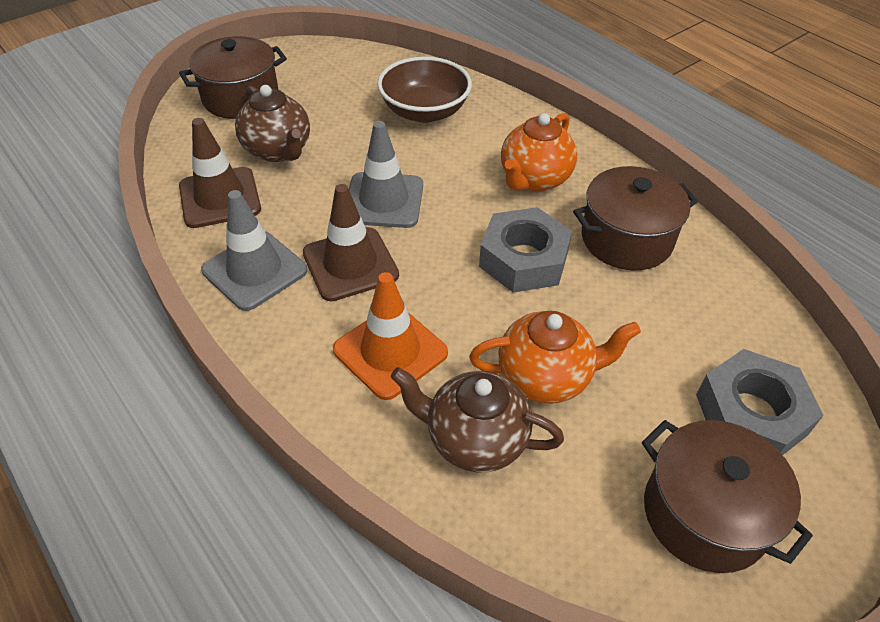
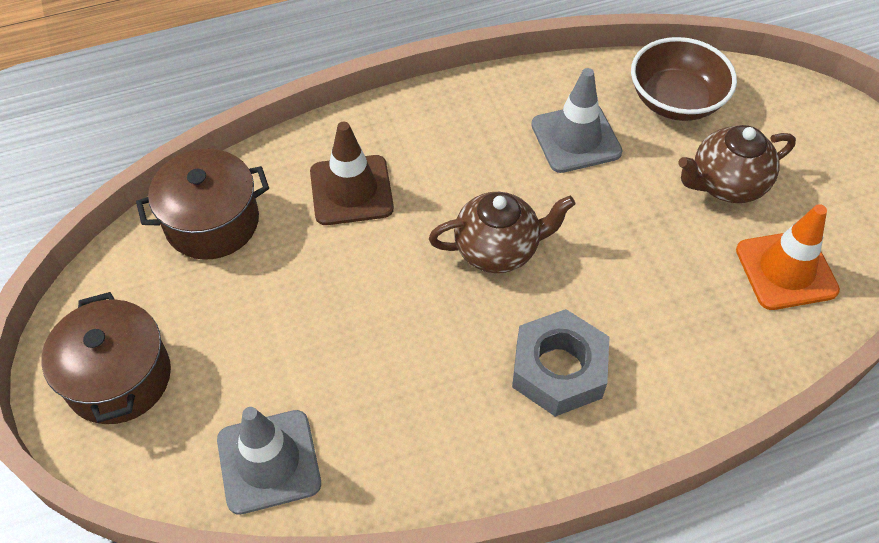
brown pot: 3 -> 2
brown traffic cone: 2 -> 1
grey nut: 2 -> 1
orange teapot: 2 -> 0

